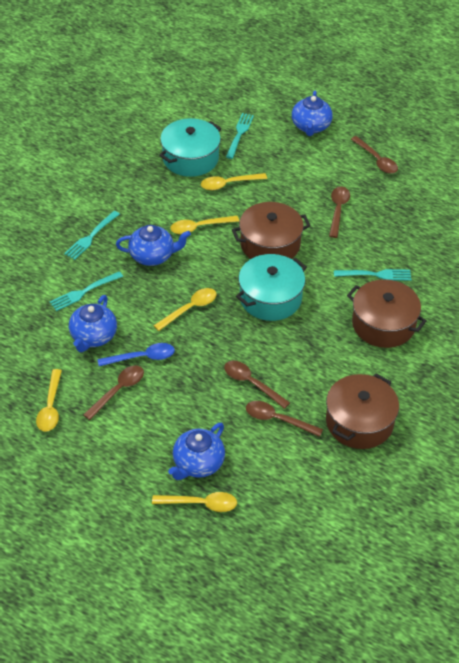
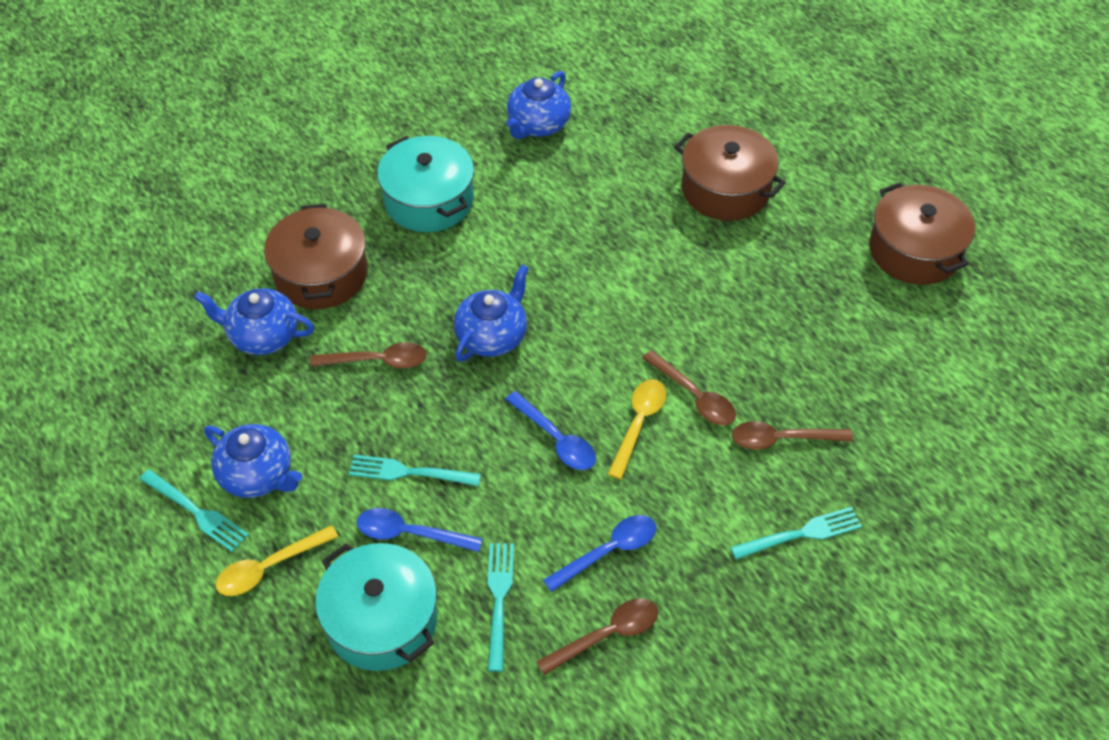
blue spoon: 1 -> 3
brown spoon: 5 -> 4
yellow spoon: 5 -> 2

